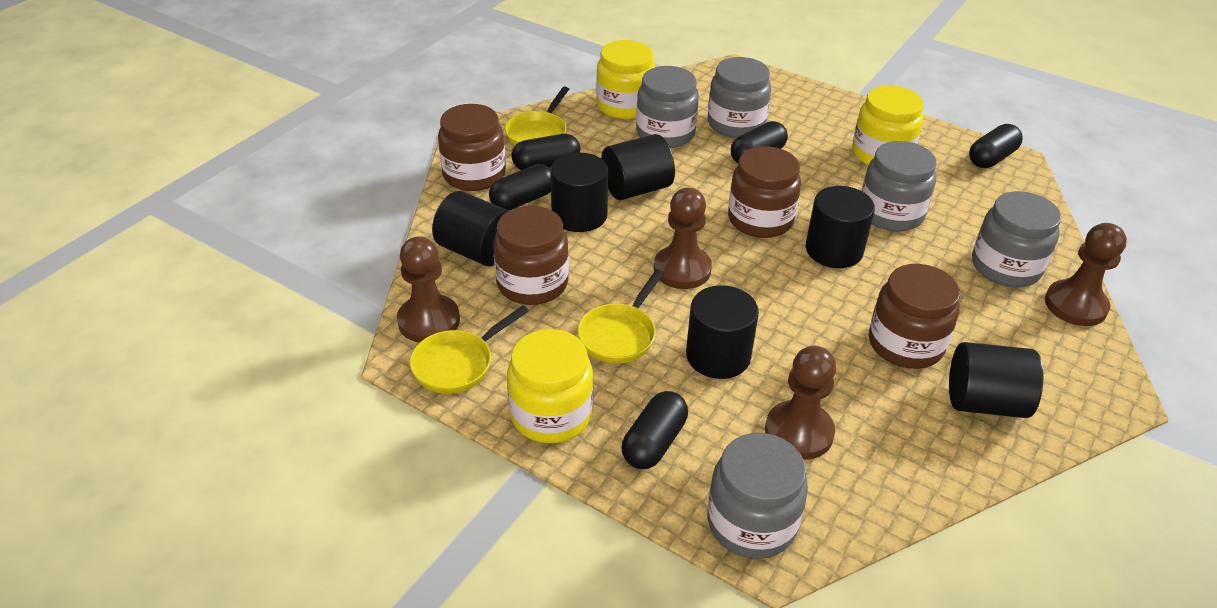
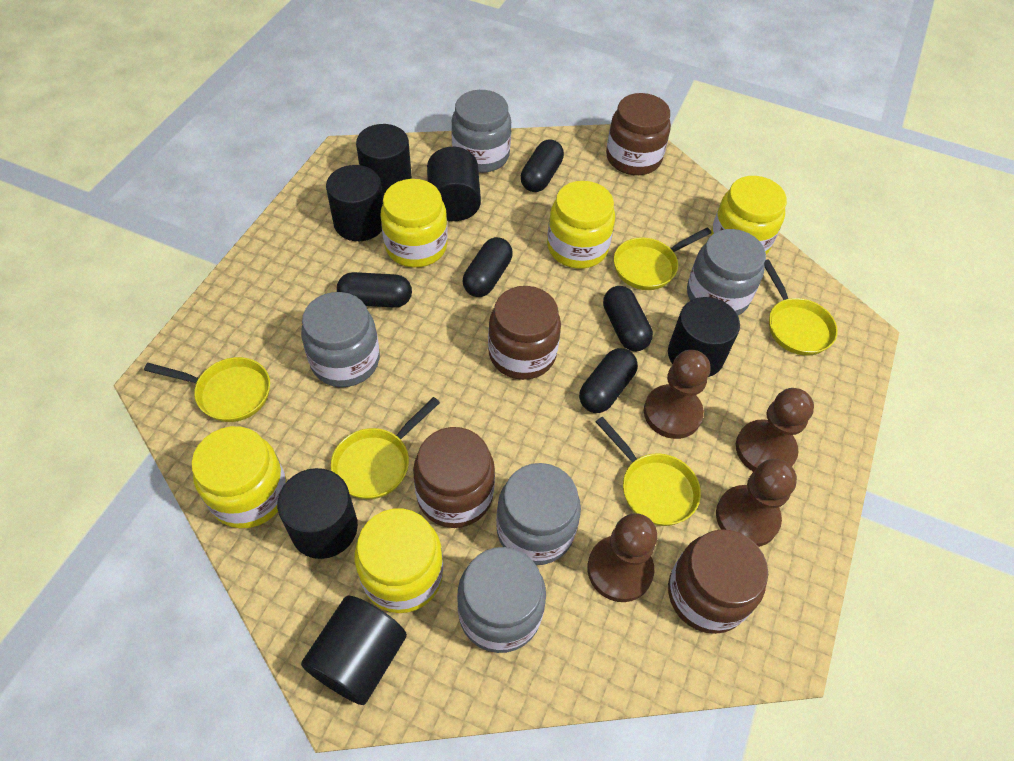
yellow jar: 3 -> 5
yellow pan: 3 -> 5

